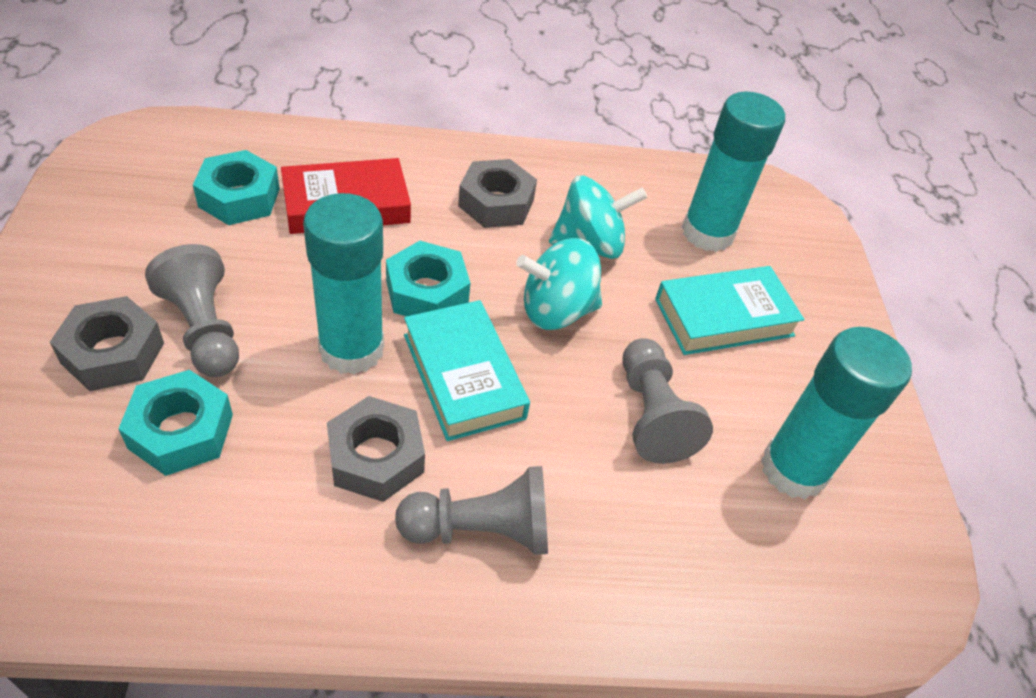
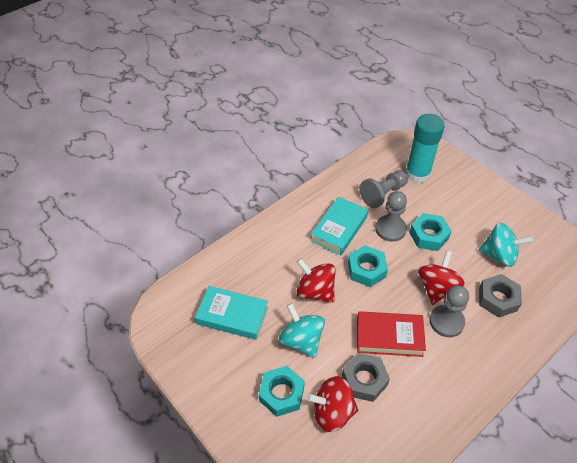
grey nut: 3 -> 2
red spinning top: 0 -> 3
turquoise glue stick: 3 -> 1

